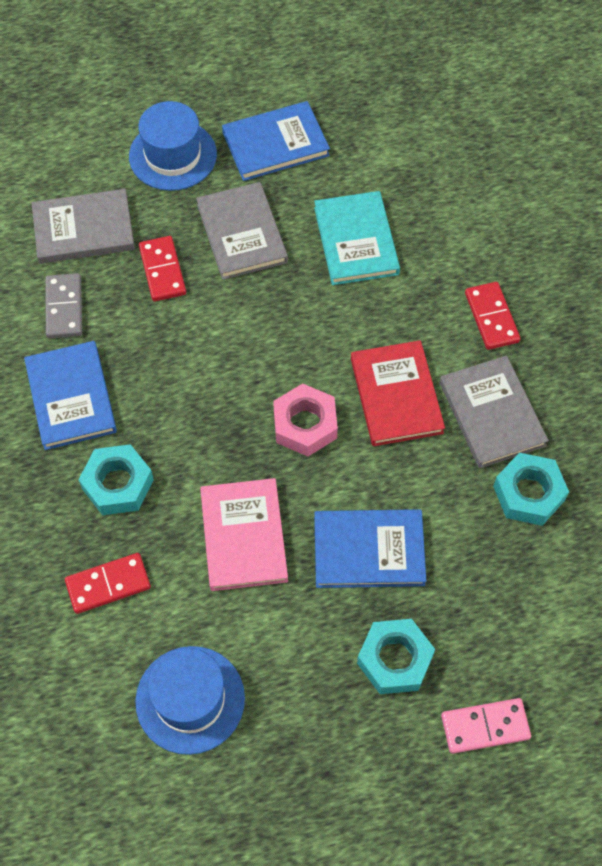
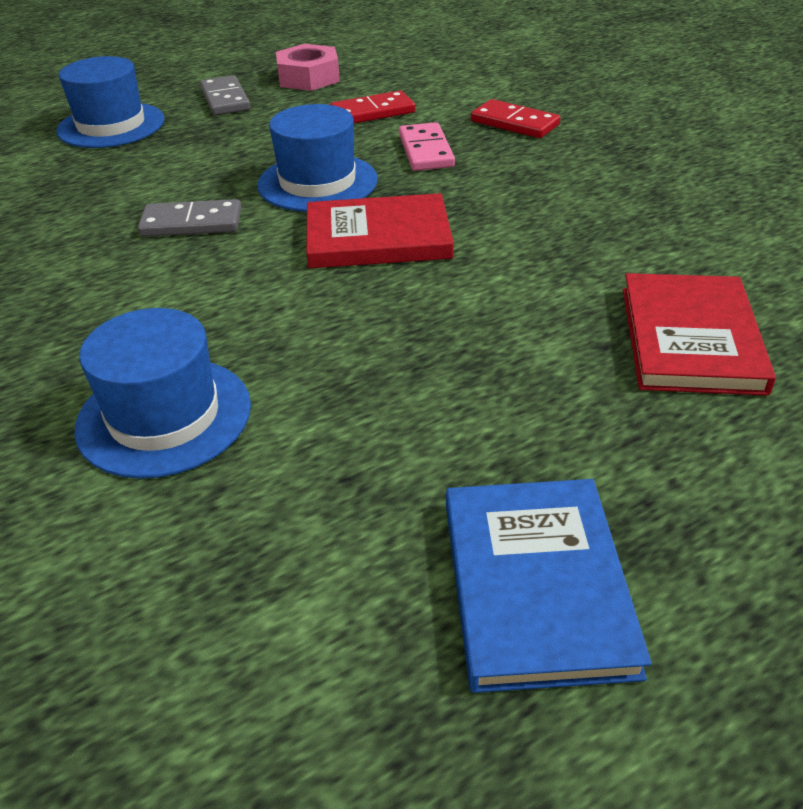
blue book: 3 -> 1
blue hat: 2 -> 3
grey book: 3 -> 0
grey domino: 1 -> 2
pink book: 1 -> 0
red book: 1 -> 2
red domino: 3 -> 2
turquoise book: 1 -> 0
turquoise nut: 3 -> 0

